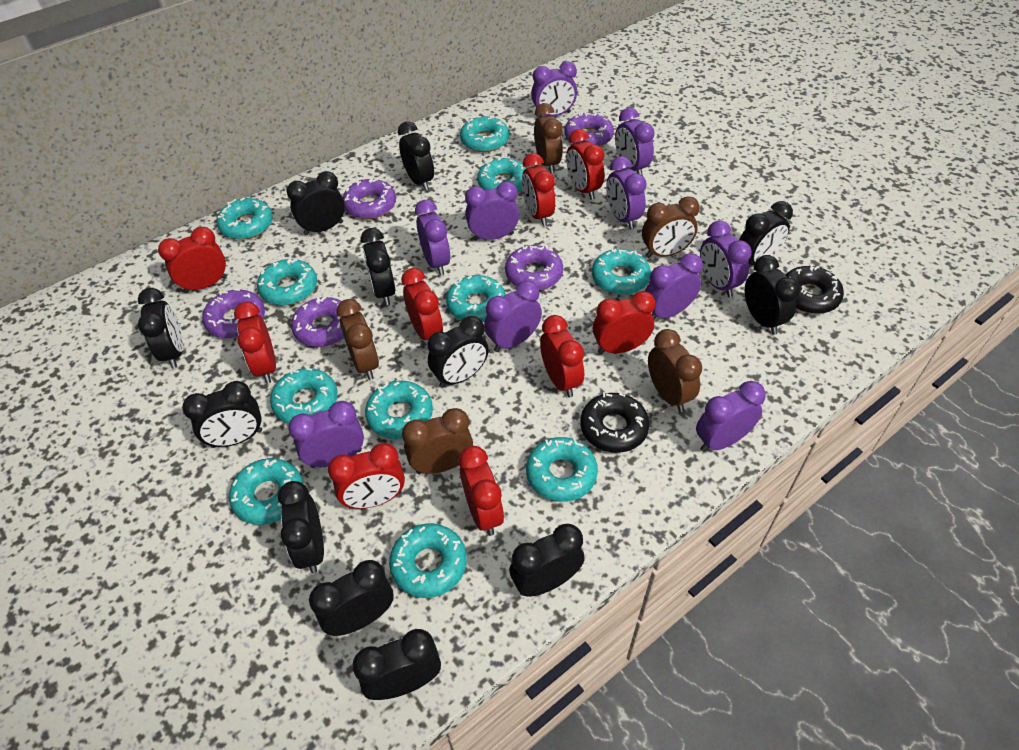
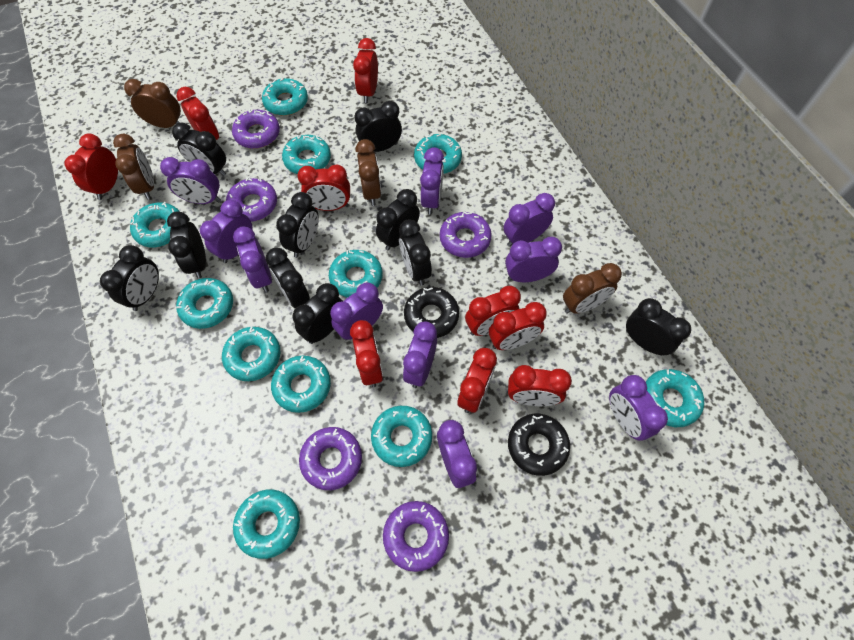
black clock: 12 -> 10
brown clock: 5 -> 4

